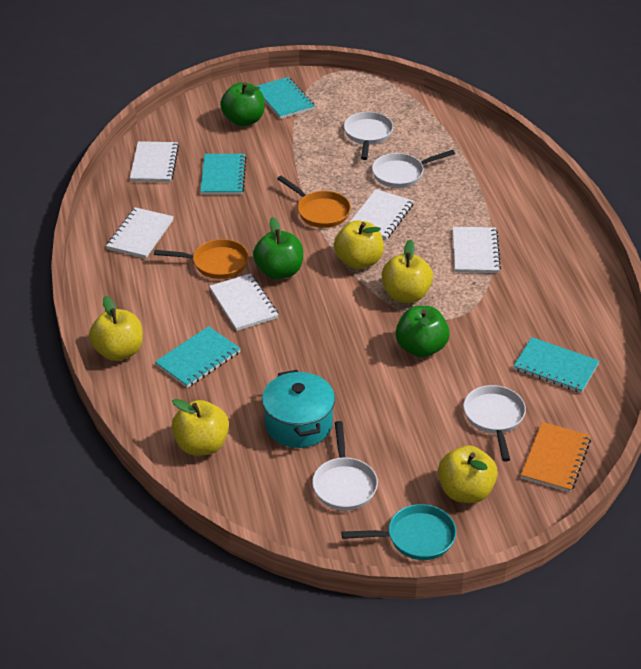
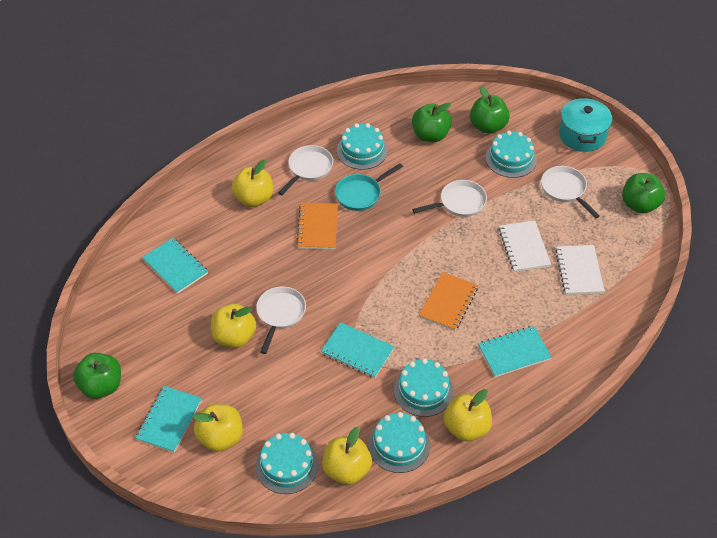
green apple: 3 -> 4
orange notebook: 1 -> 2
orange pan: 2 -> 0
turquoise cake: 0 -> 5
white notebook: 5 -> 2

